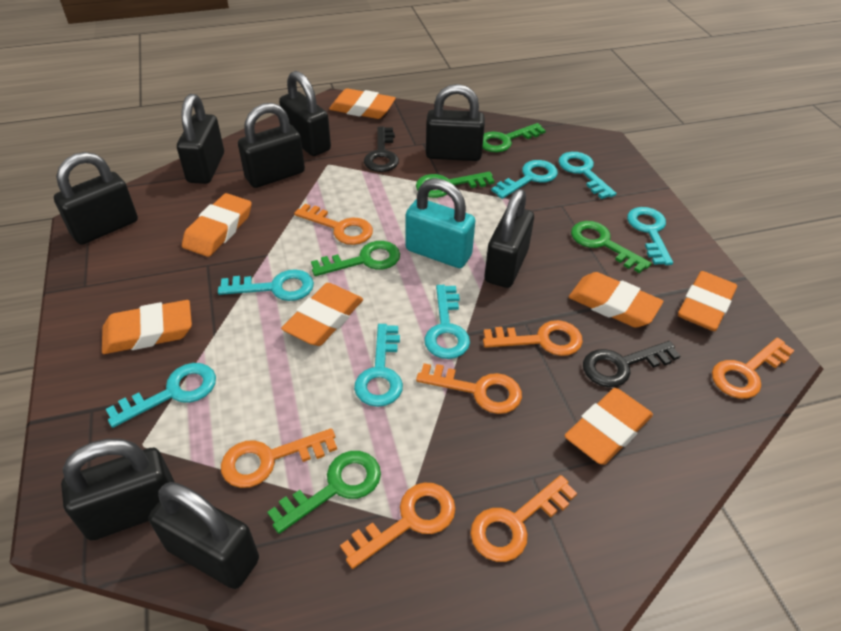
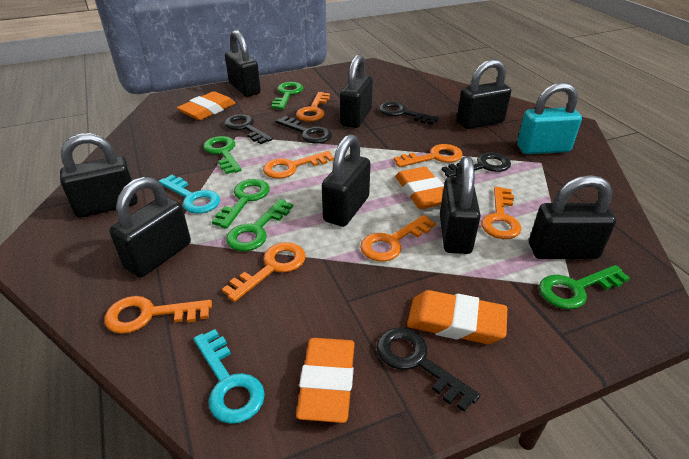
black key: 2 -> 5
orange eraser: 7 -> 4
turquoise key: 7 -> 2

